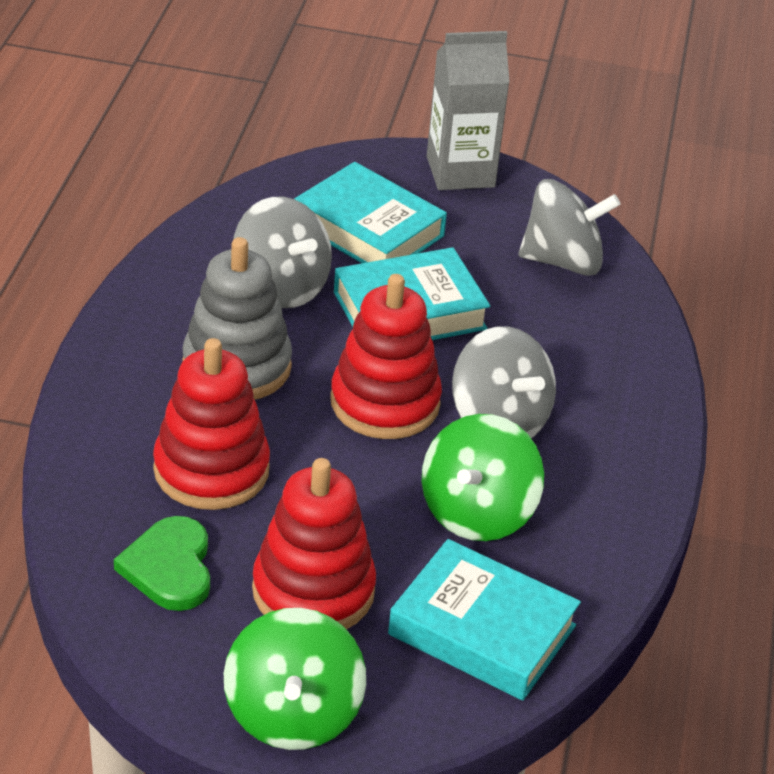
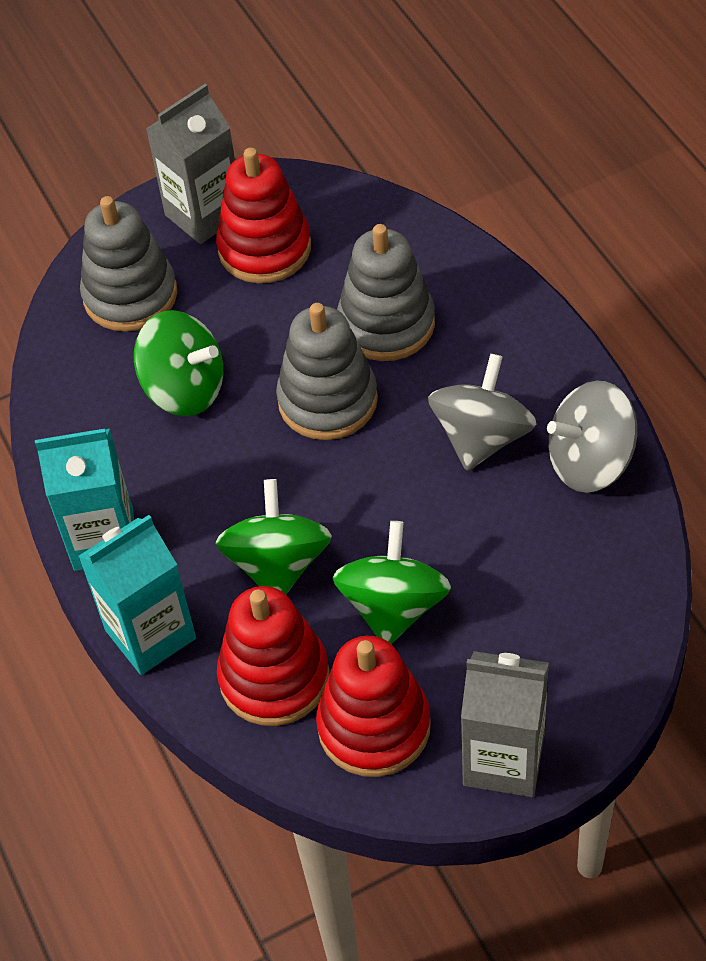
green heart: 1 -> 0
green spinning top: 2 -> 3
grey carton: 1 -> 2
grey spinning top: 3 -> 2
grey stacking toy: 1 -> 3
turquoise book: 3 -> 0
turquoise carton: 0 -> 2

